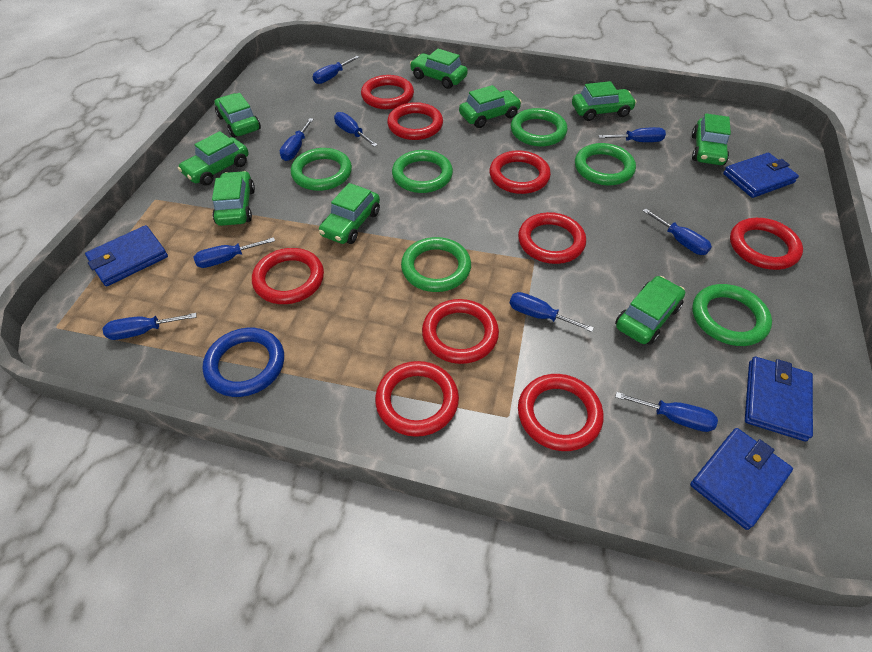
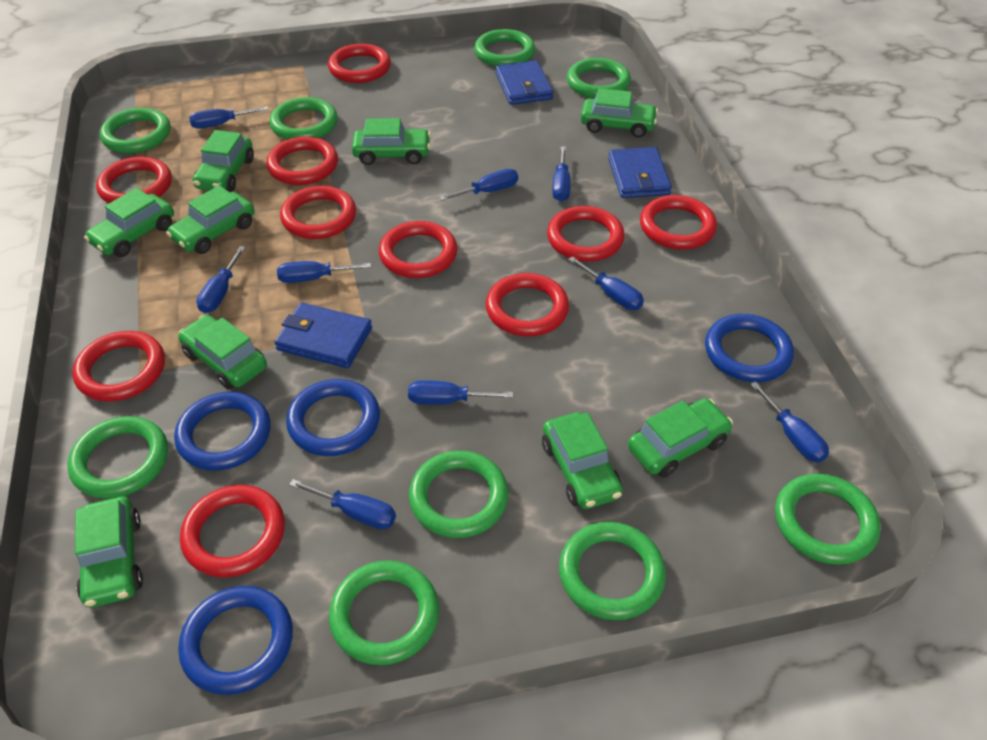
blue ring: 1 -> 4
blue wallet: 4 -> 3
green ring: 6 -> 9
red ring: 9 -> 10

